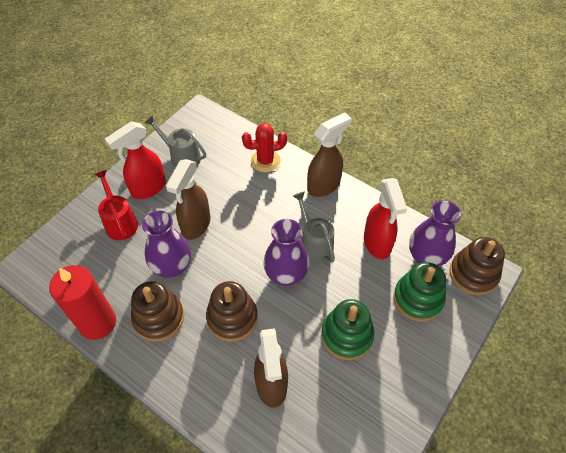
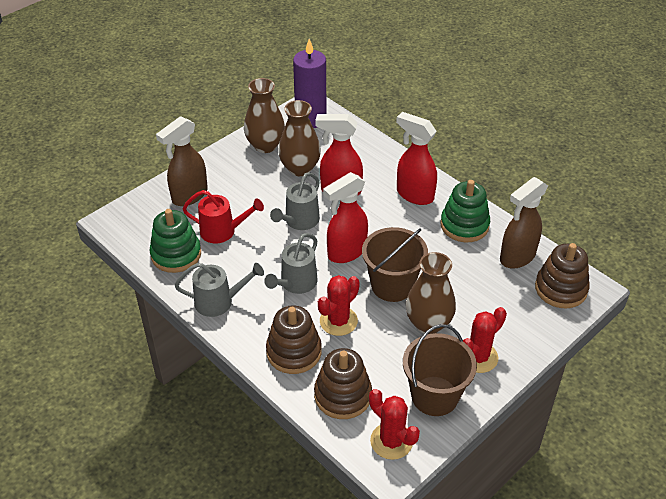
brown bucket: 0 -> 2
brown spray bottle: 3 -> 2
brown vase: 0 -> 3
grey watering can: 2 -> 3
purple candle: 0 -> 1
purple vase: 3 -> 0
red cactus: 1 -> 3
red candle: 1 -> 0
red spray bottle: 2 -> 3

